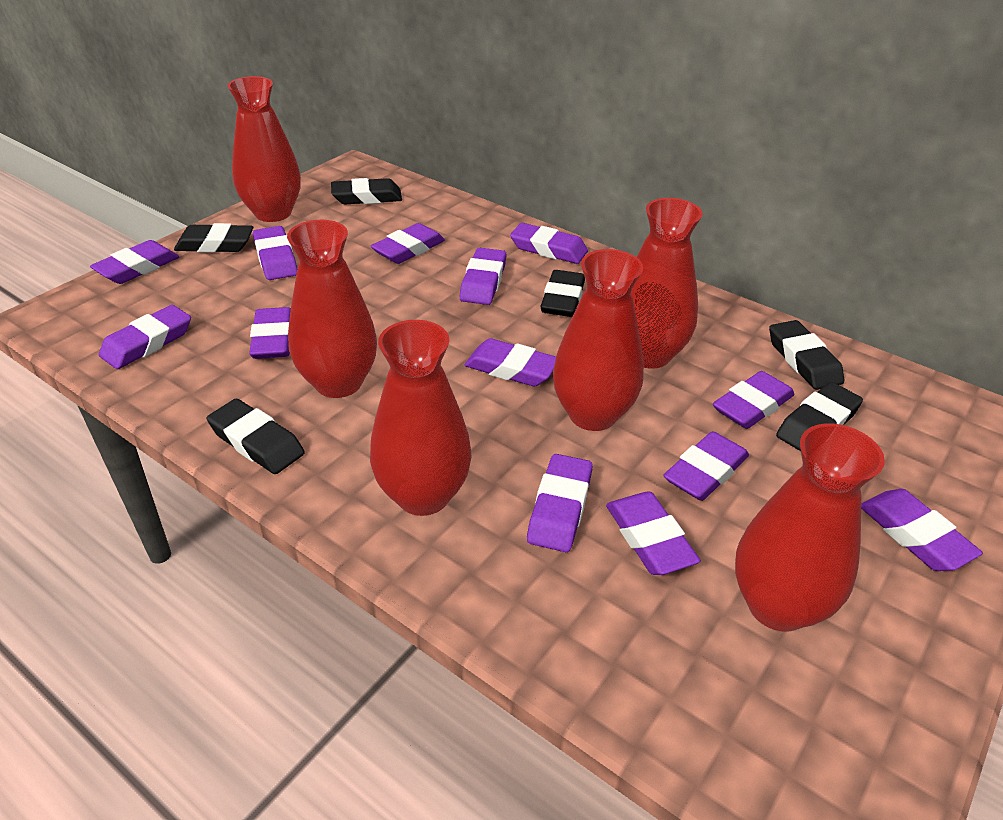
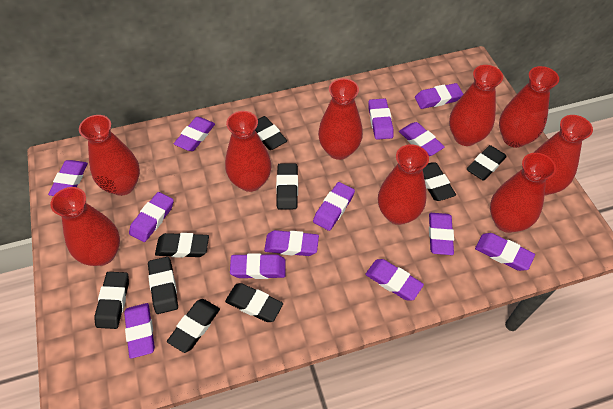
black eraser: 6 -> 9
red vase: 6 -> 9

